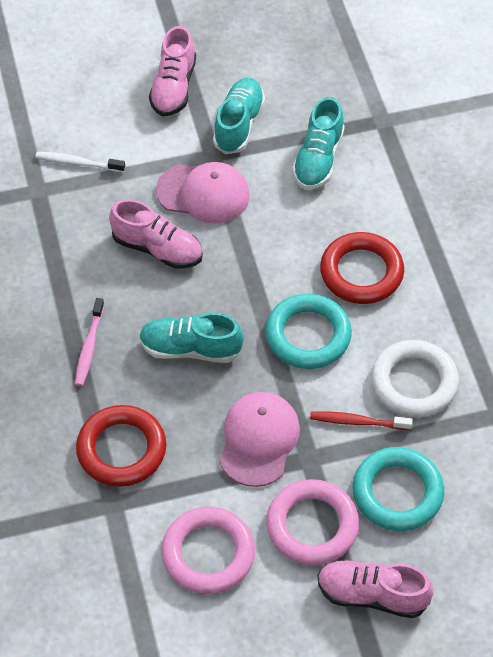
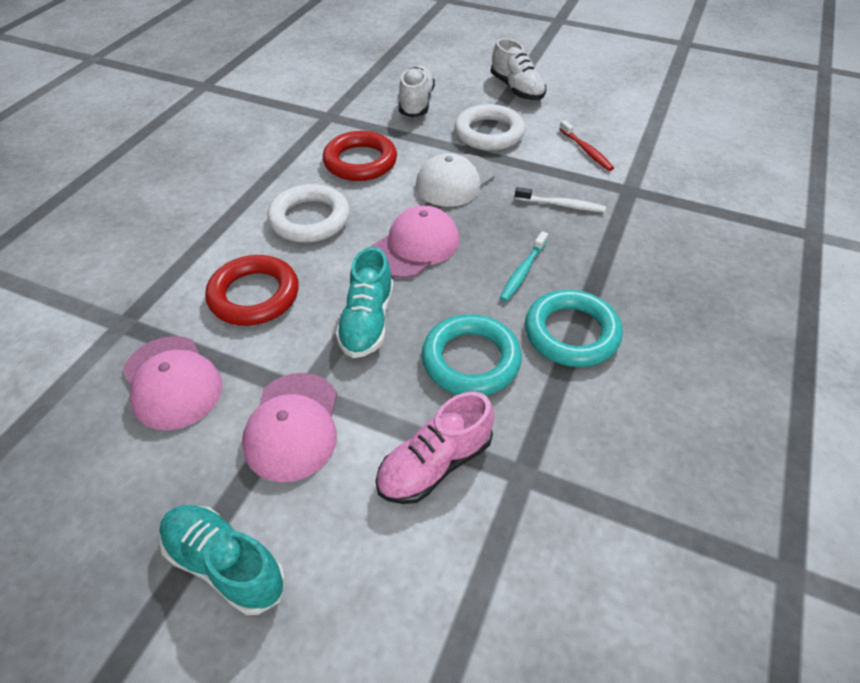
pink cap: 2 -> 3
pink ring: 2 -> 0
pink shoe: 3 -> 1
pink toothbrush: 1 -> 0
turquoise shoe: 3 -> 2
turquoise toothbrush: 0 -> 1
white cap: 0 -> 1
white ring: 1 -> 2
white shoe: 0 -> 2

